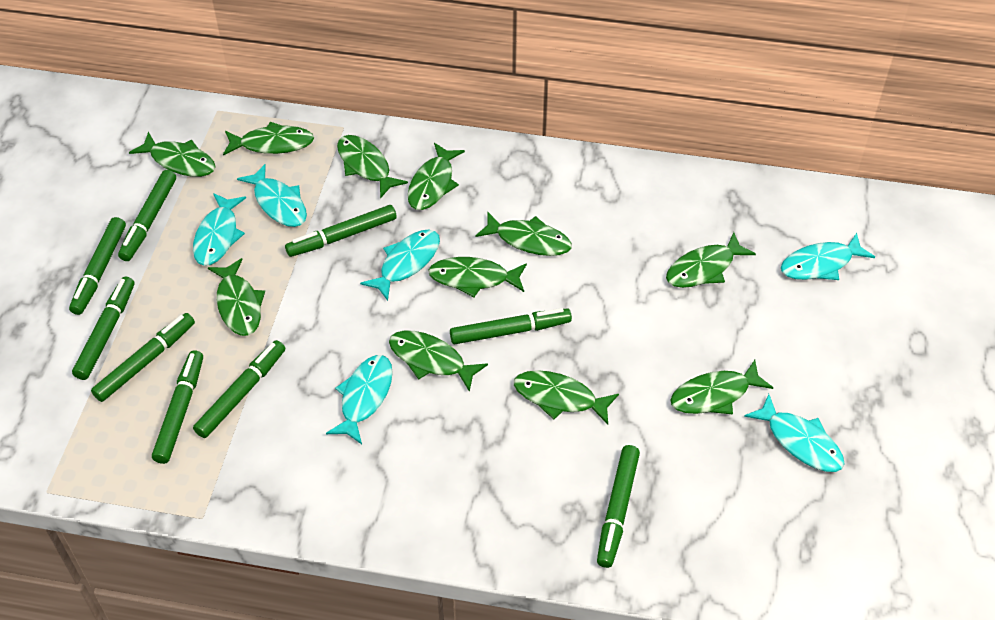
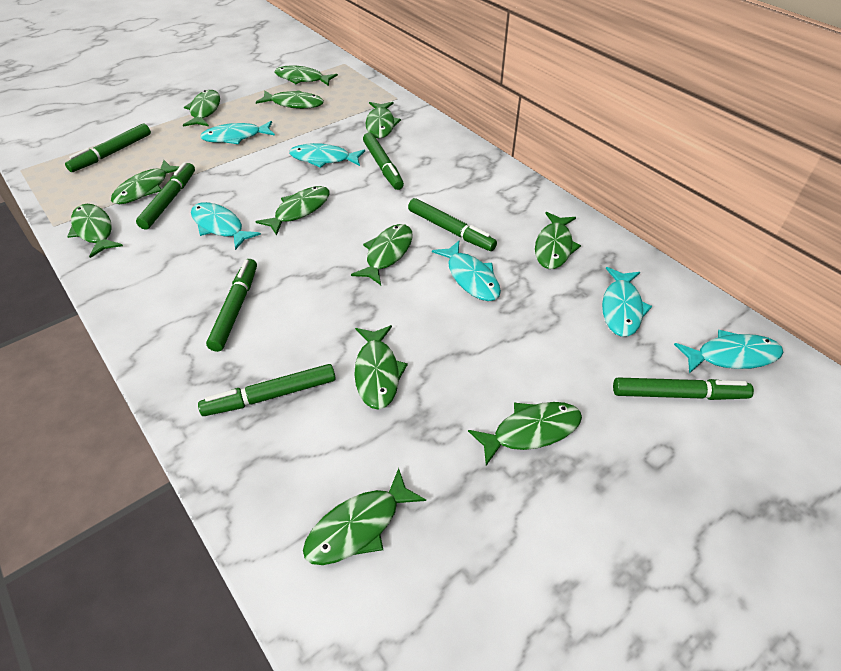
green fish: 11 -> 12
green marker: 9 -> 7

